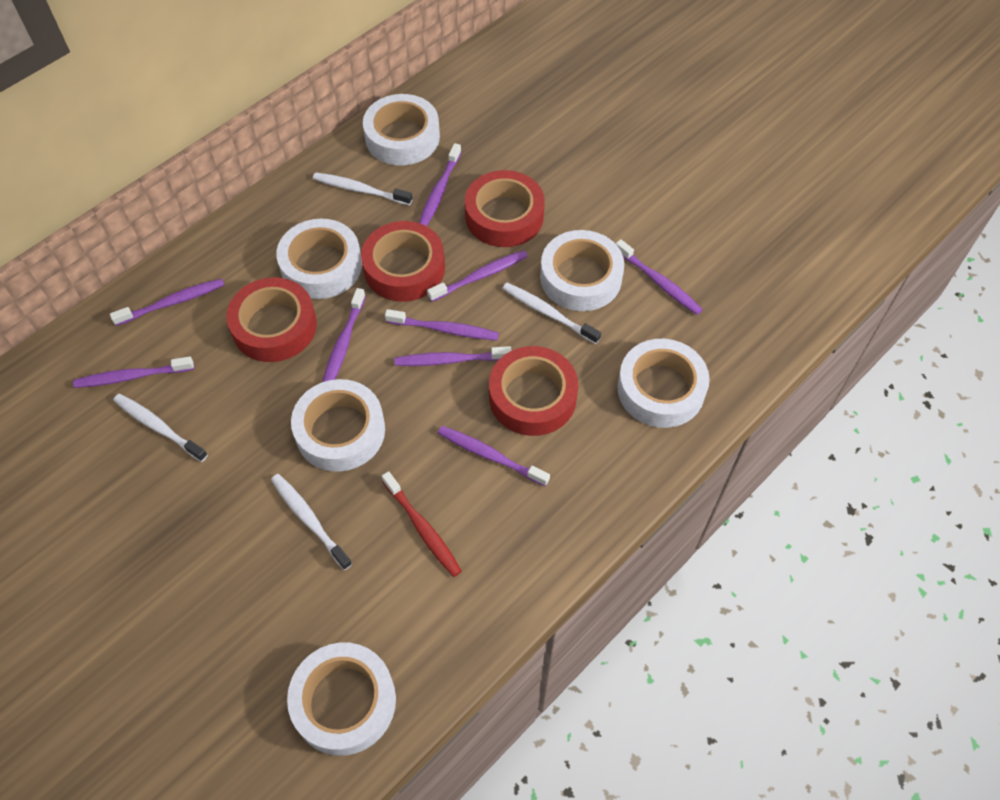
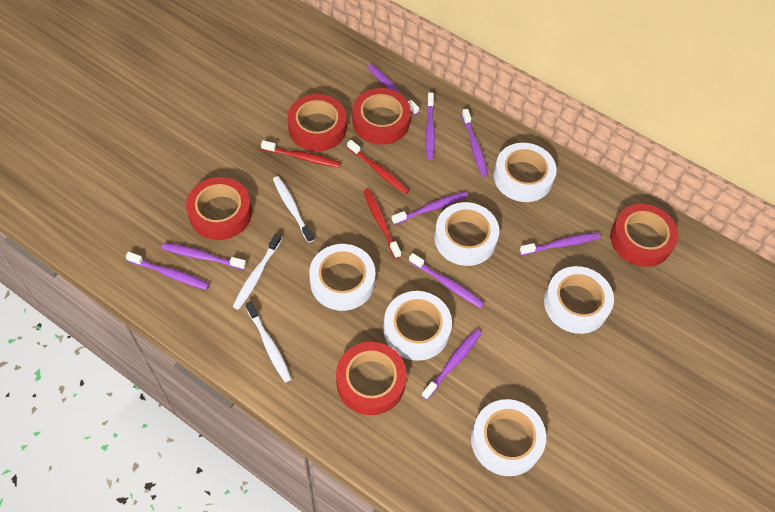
red tape: 4 -> 5
red toothbrush: 1 -> 3
white toothbrush: 4 -> 3

